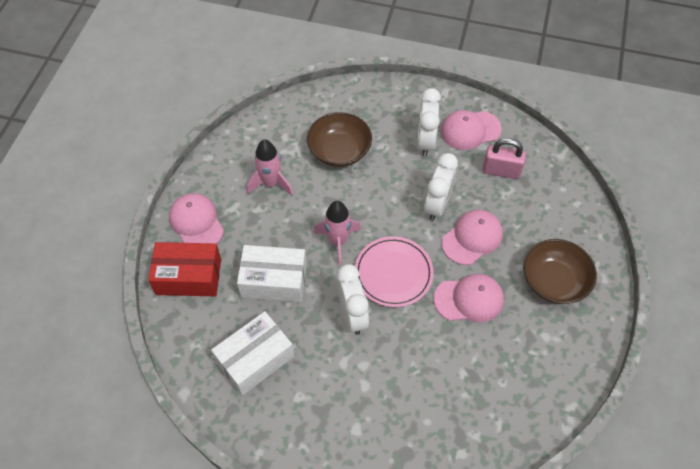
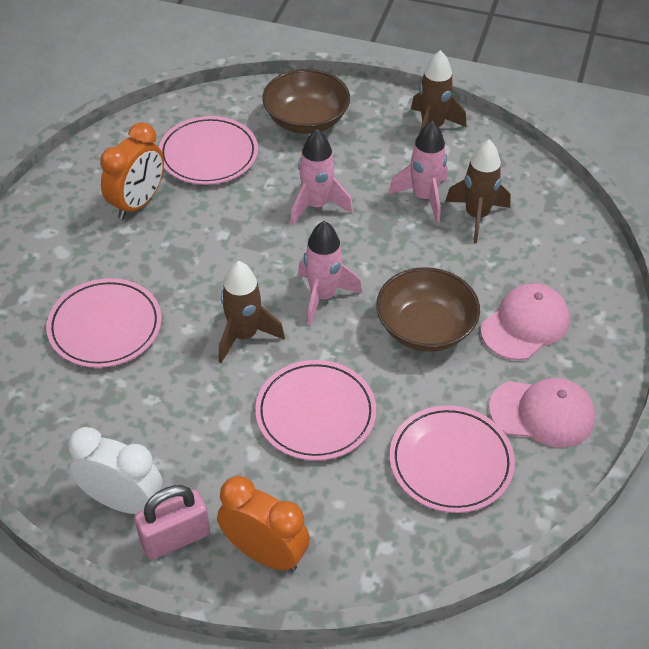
brown rocket: 0 -> 3
orange clock: 0 -> 2
pink cap: 4 -> 2
pink plate: 1 -> 4
pink rocket: 2 -> 3
red box: 1 -> 0
white box: 2 -> 0
white clock: 3 -> 1

